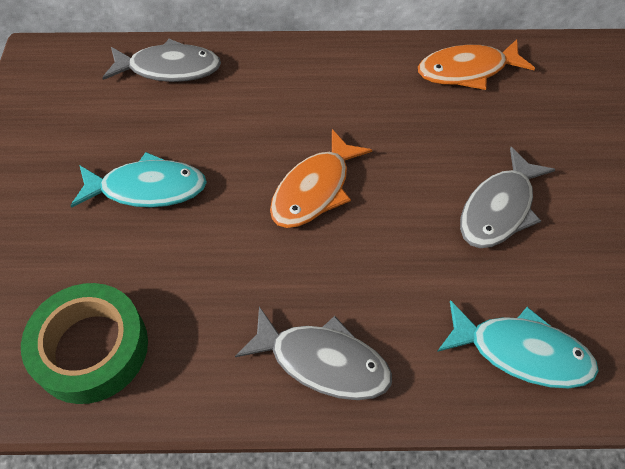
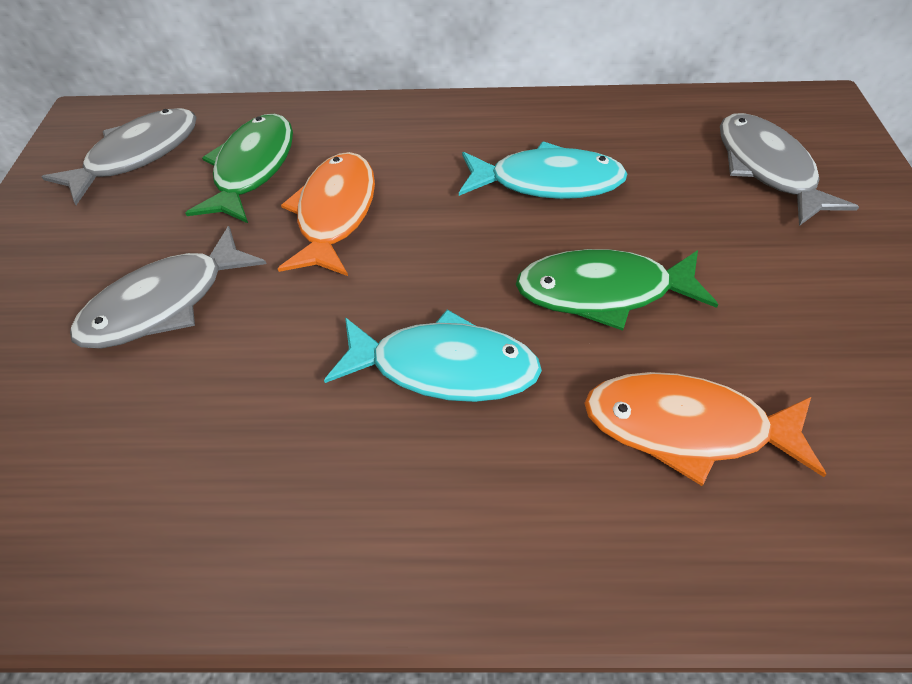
green fish: 0 -> 2
green tape: 1 -> 0

